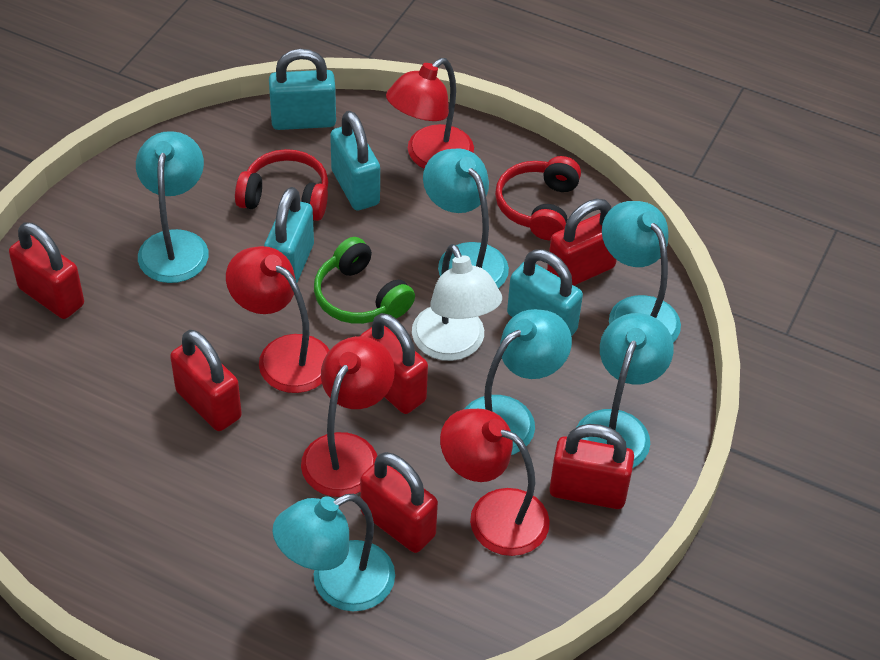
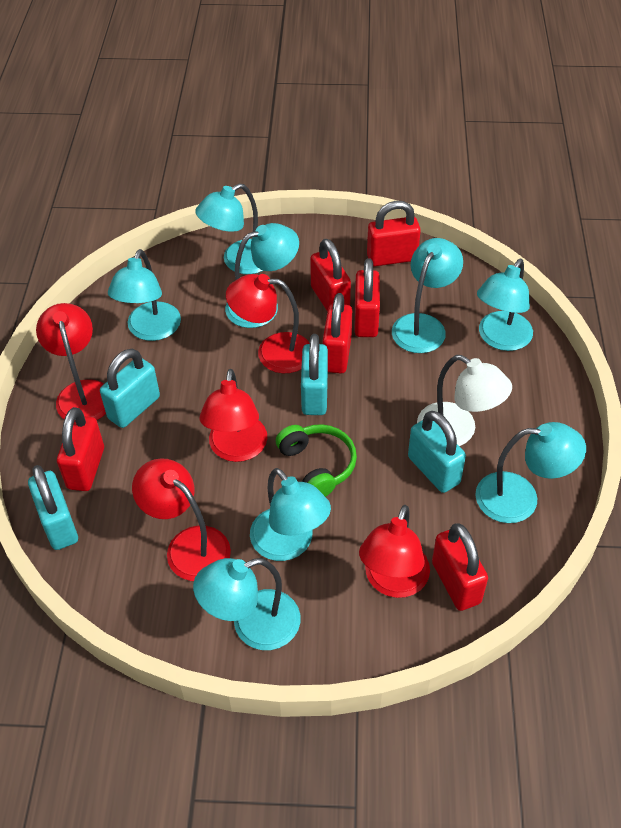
red headphones: 2 -> 0
red lamp: 4 -> 5
turquoise lamp: 6 -> 8

